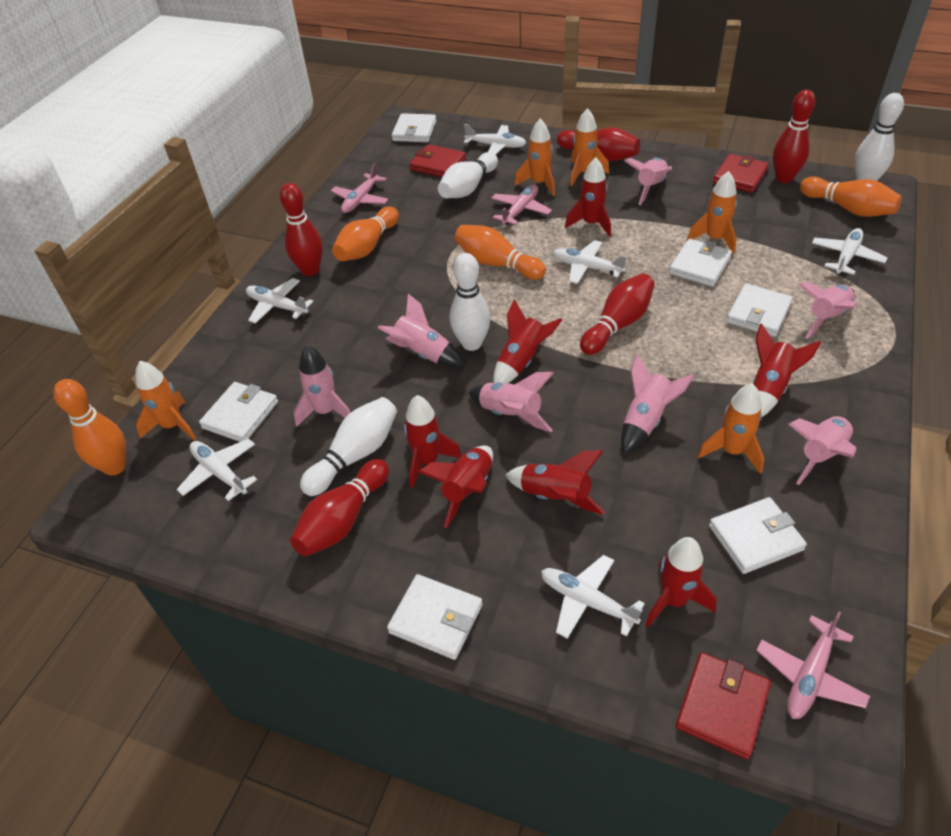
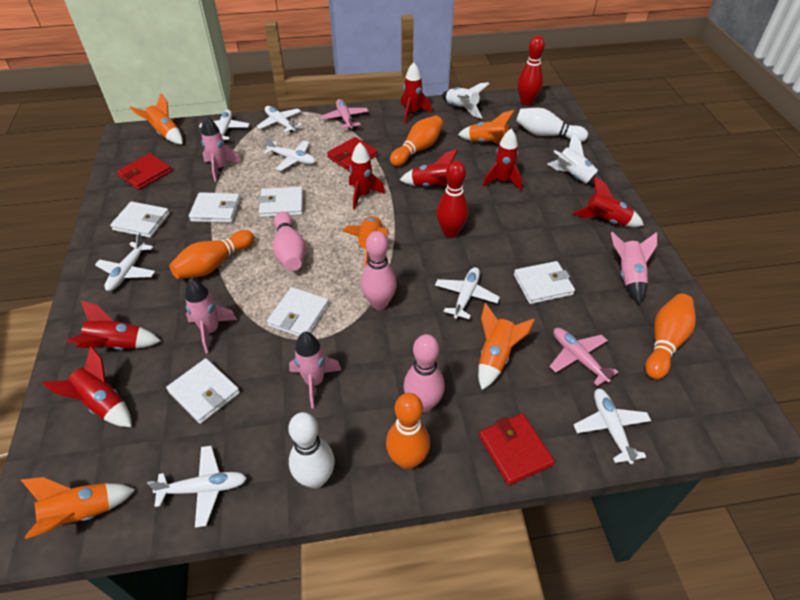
pink bowling pin: 0 -> 3
pink plane: 3 -> 2
pink rocket: 7 -> 4
red bowling pin: 5 -> 2
white bowling pin: 4 -> 2
white plane: 6 -> 7
white rocket: 0 -> 2

